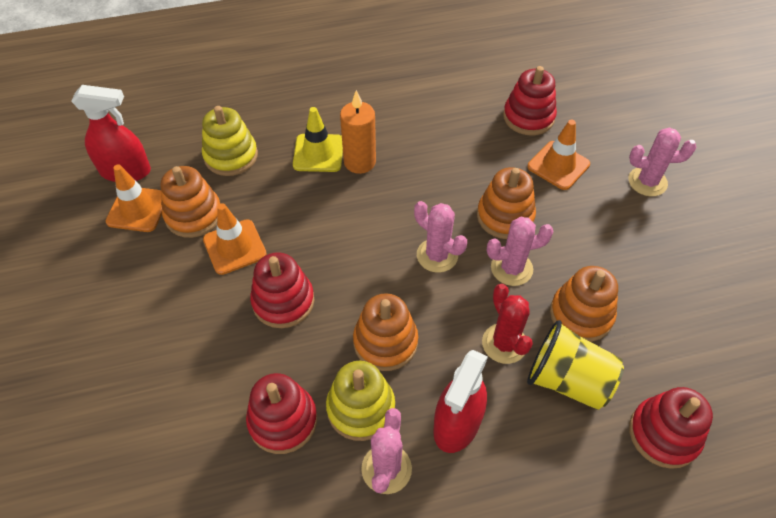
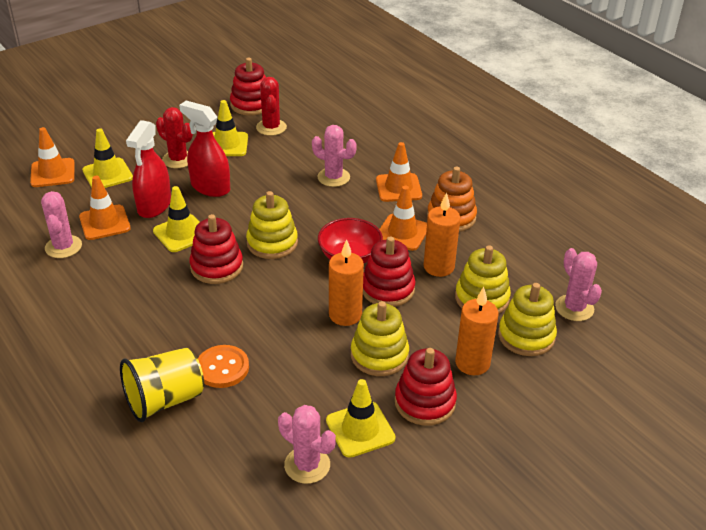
orange button: 0 -> 1
orange candle: 1 -> 3
orange stacking toy: 4 -> 1
orange traffic cone: 3 -> 4
red bowl: 0 -> 1
red cactus: 1 -> 2
yellow stacking toy: 2 -> 4
yellow traffic cone: 1 -> 4

